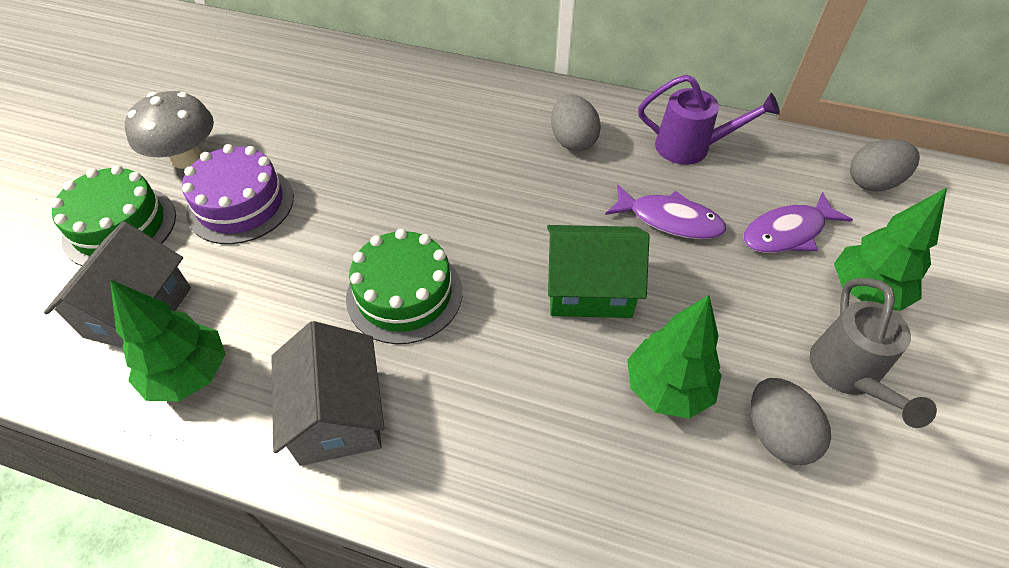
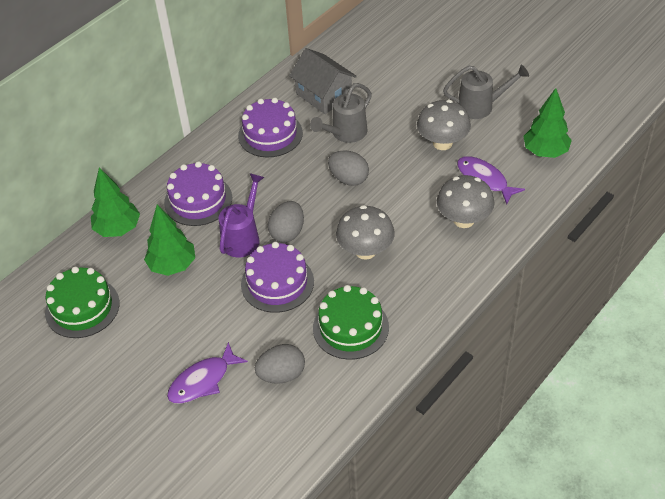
green house: 1 -> 0
grey house: 2 -> 1
grey mushroom: 1 -> 3
grey watering can: 1 -> 2
purple cake: 1 -> 3

